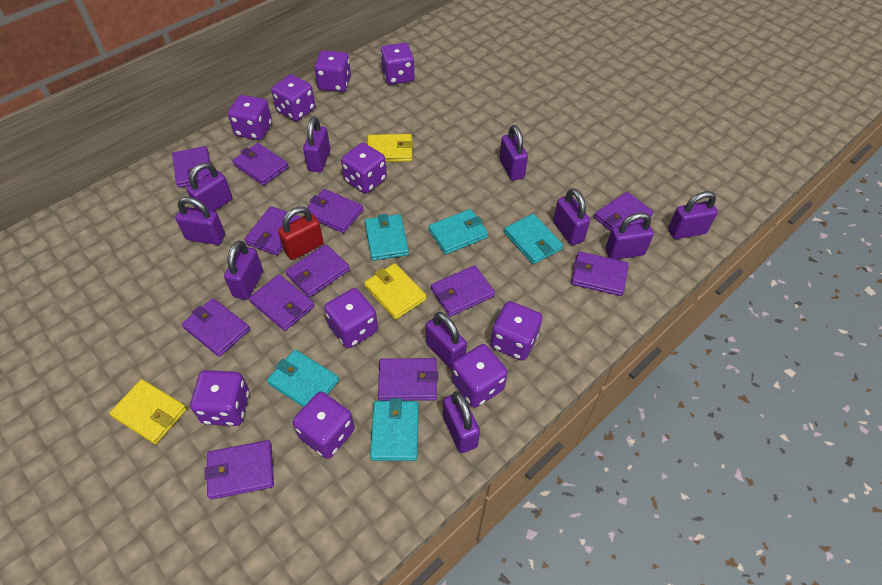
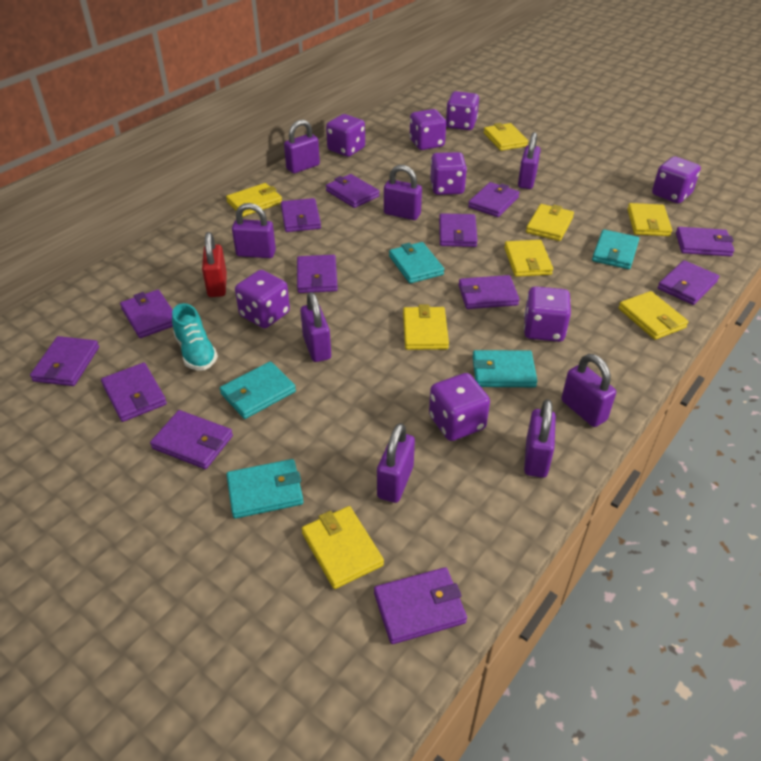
purple dice: 10 -> 8
purple padlock: 10 -> 8
purple wallet: 12 -> 13
turquoise shoe: 0 -> 1
yellow wallet: 3 -> 8

